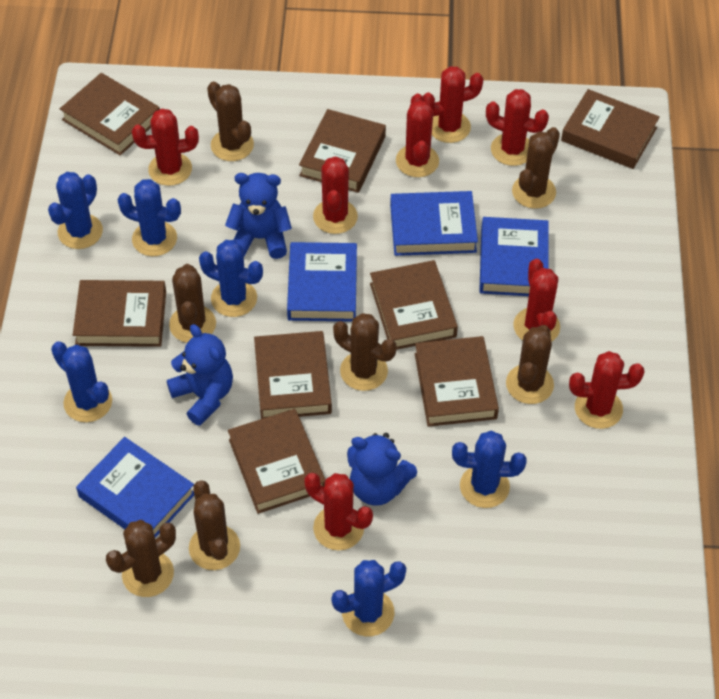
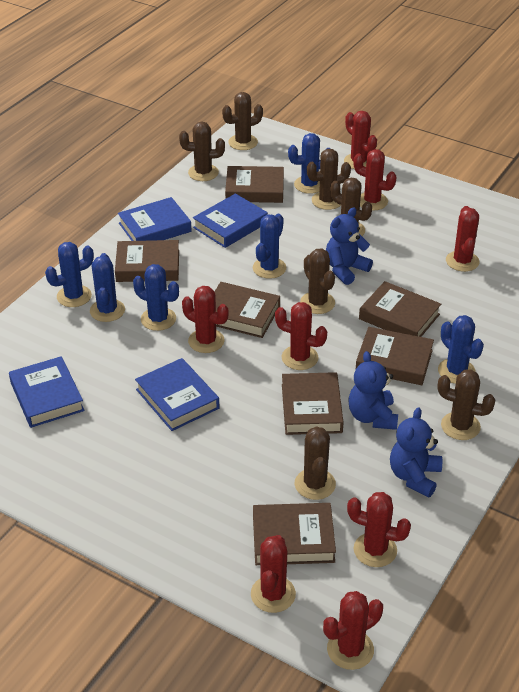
brown book: 8 -> 7

